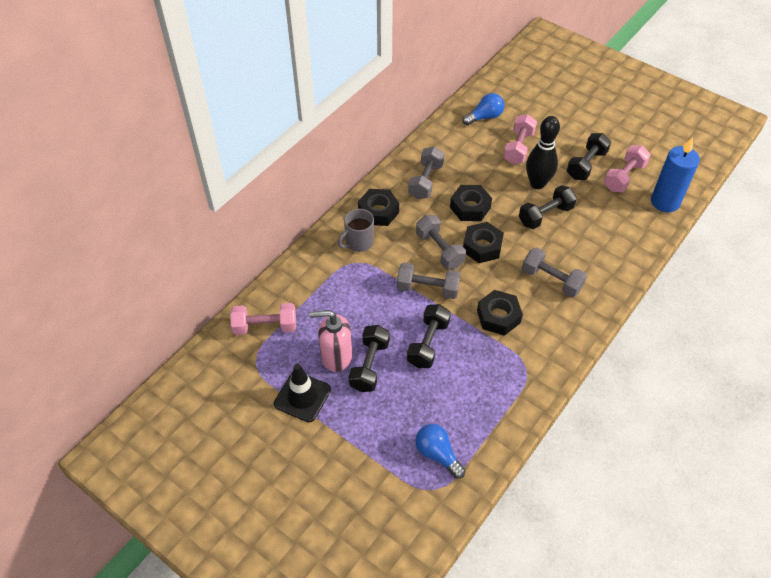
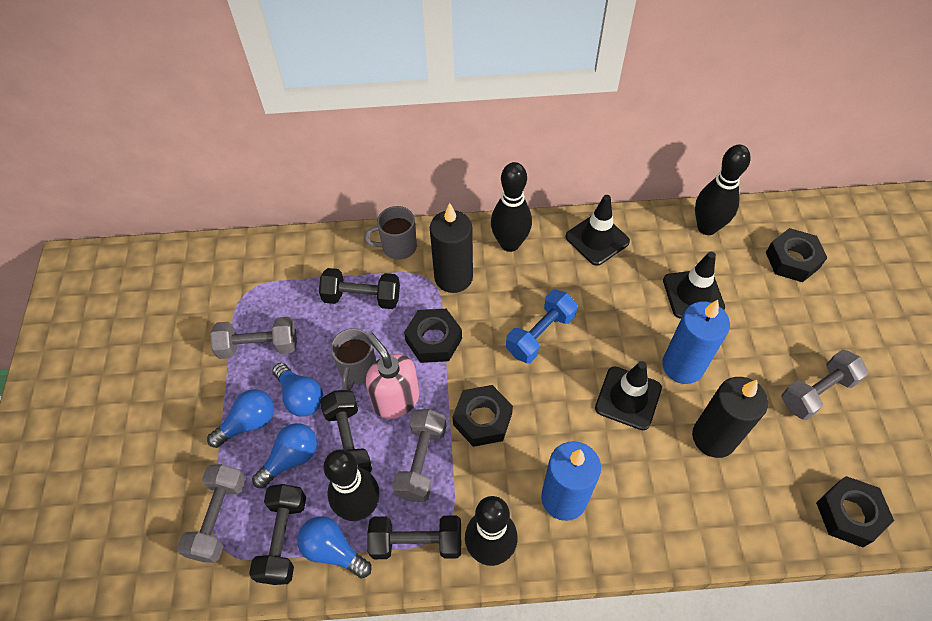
black bowling pin: 1 -> 4
black candle: 0 -> 2
black traffic cone: 1 -> 3
blue candle: 1 -> 2
blue dumbbell: 0 -> 1
blue light bulb: 2 -> 4
grey mug: 1 -> 2
pink dumbbell: 3 -> 0

